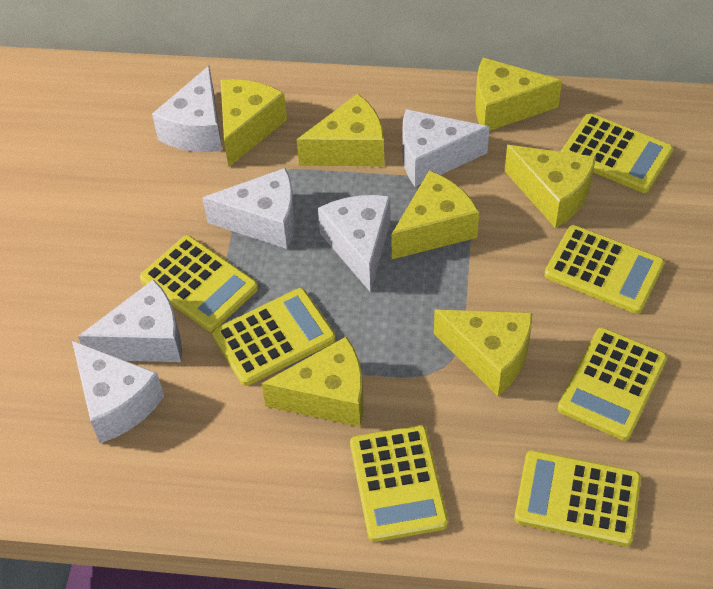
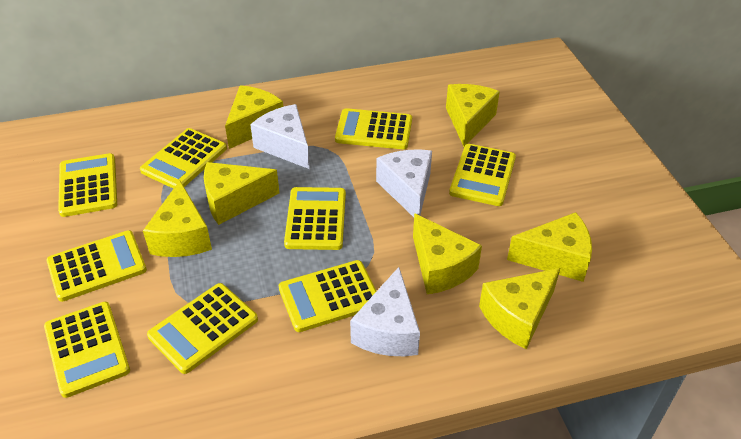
white cheese: 6 -> 3
yellow calculator: 7 -> 9

